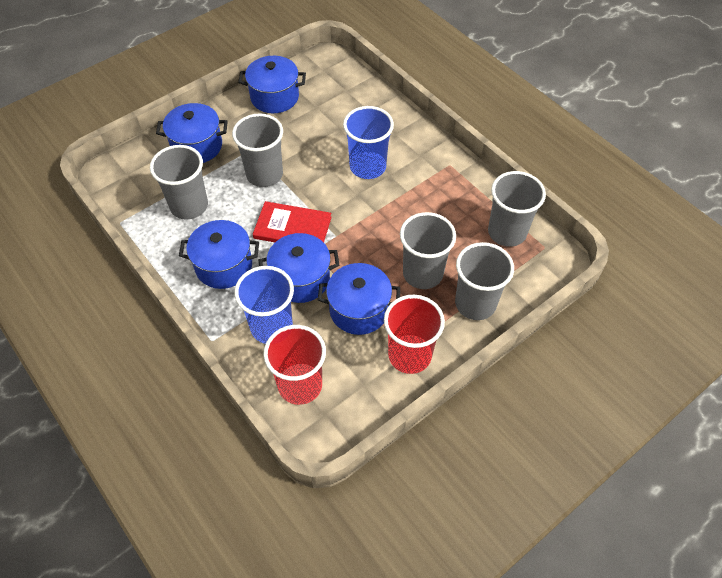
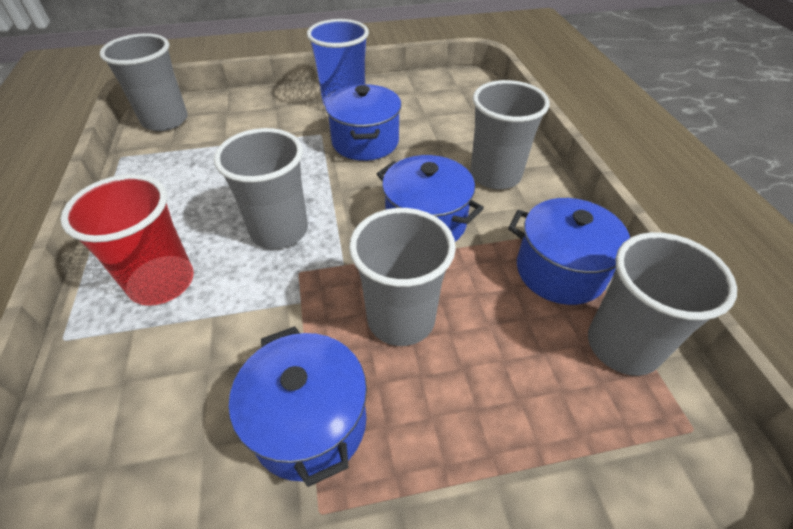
blue cup: 2 -> 1
blue pot: 5 -> 4
red book: 1 -> 0
red cup: 2 -> 1

